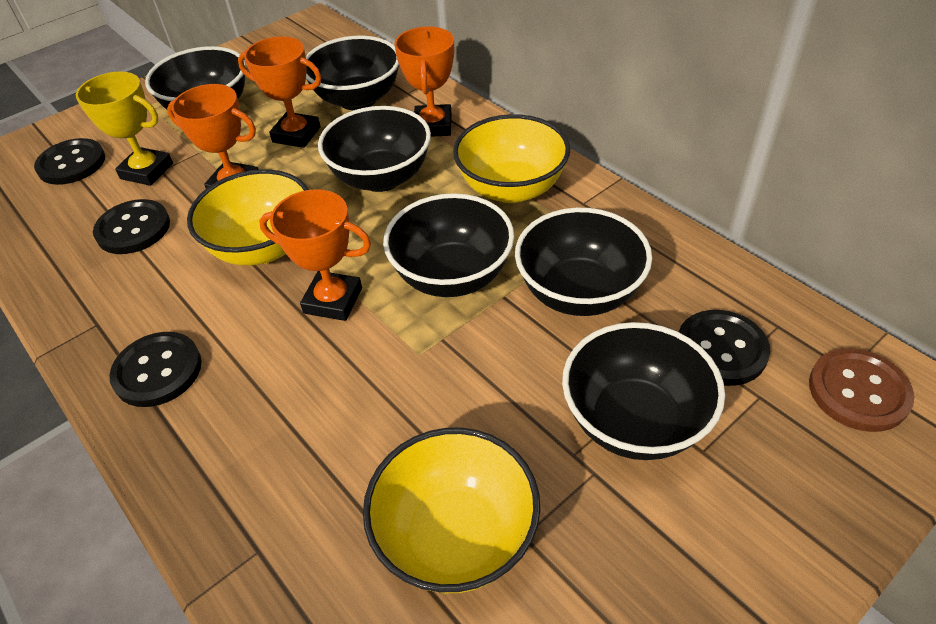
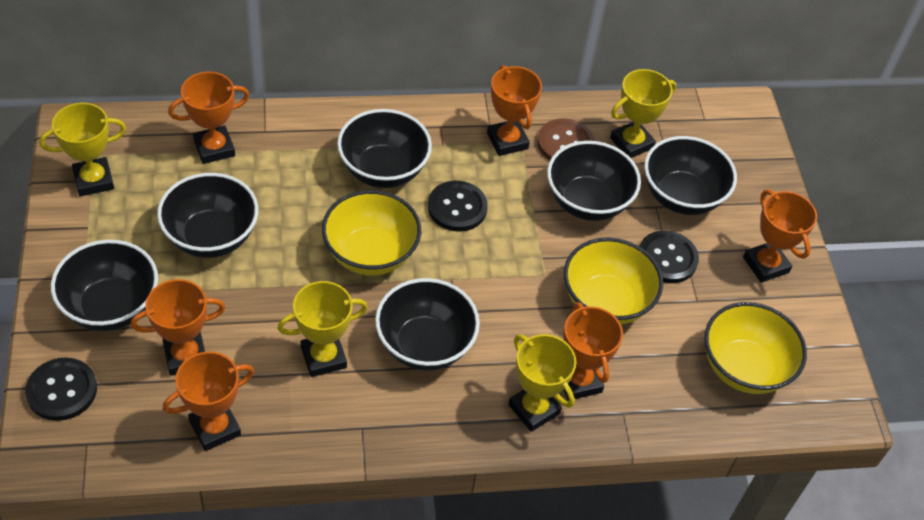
black button: 4 -> 3
orange trophy: 4 -> 6
yellow trophy: 1 -> 4

